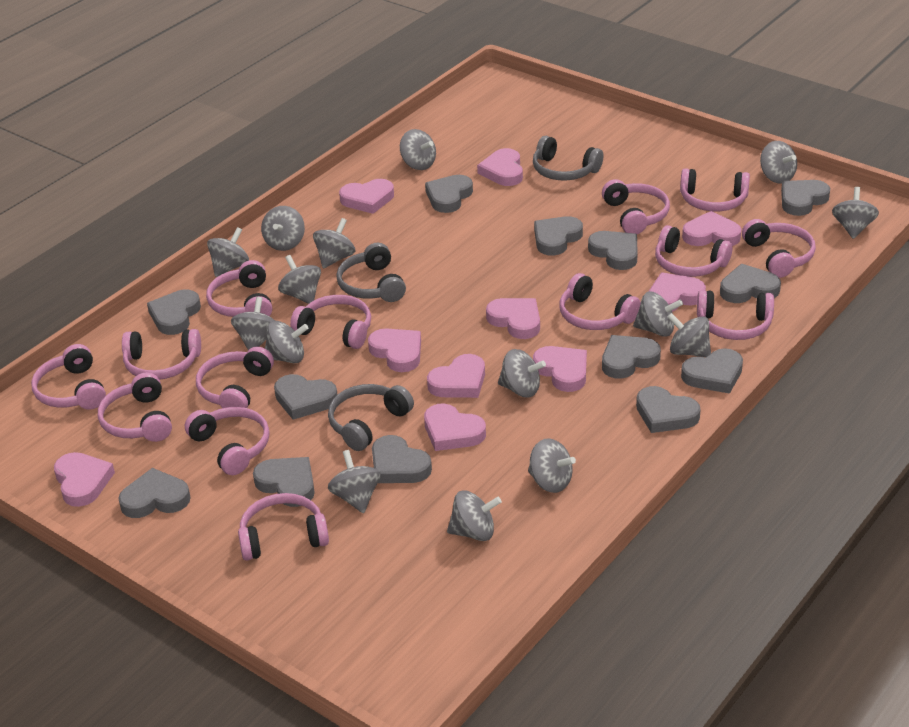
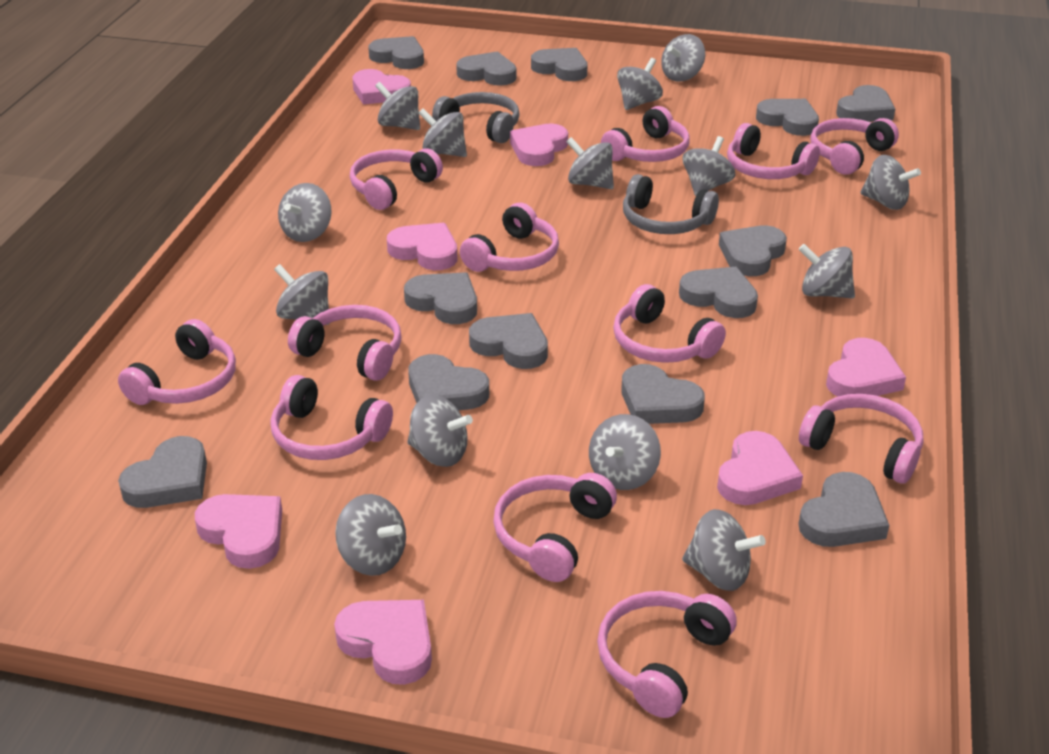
grey headphones: 3 -> 2
grey spinning top: 15 -> 14
pink headphones: 14 -> 12
pink heart: 10 -> 7

